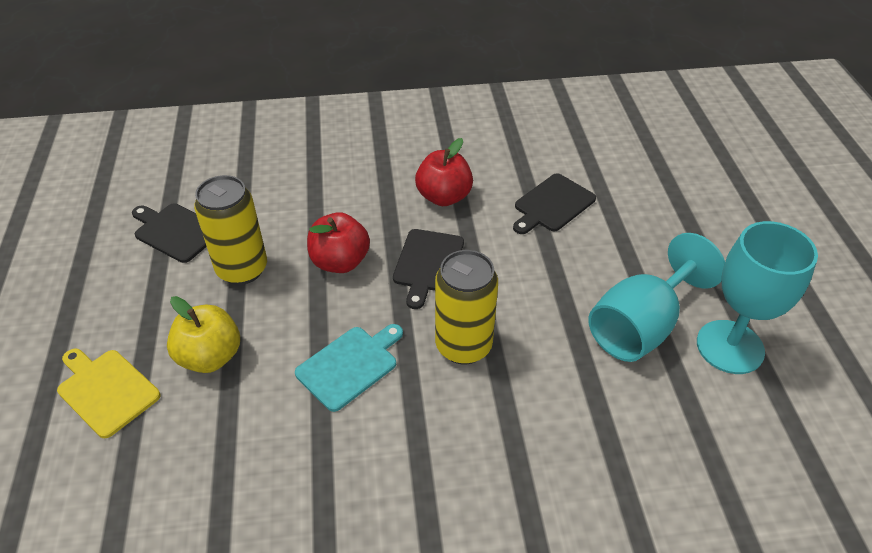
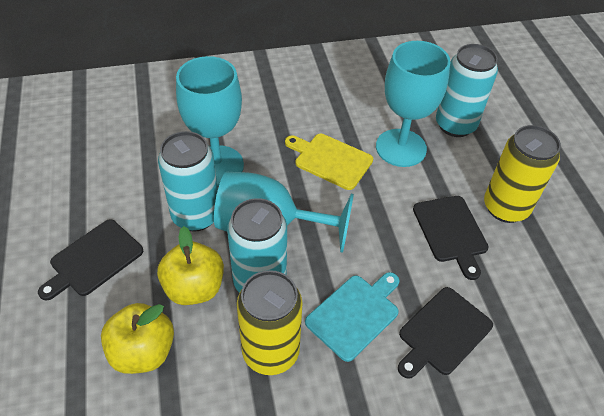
red apple: 2 -> 0
turquoise can: 0 -> 3
turquoise goblet: 2 -> 3
yellow apple: 1 -> 2

